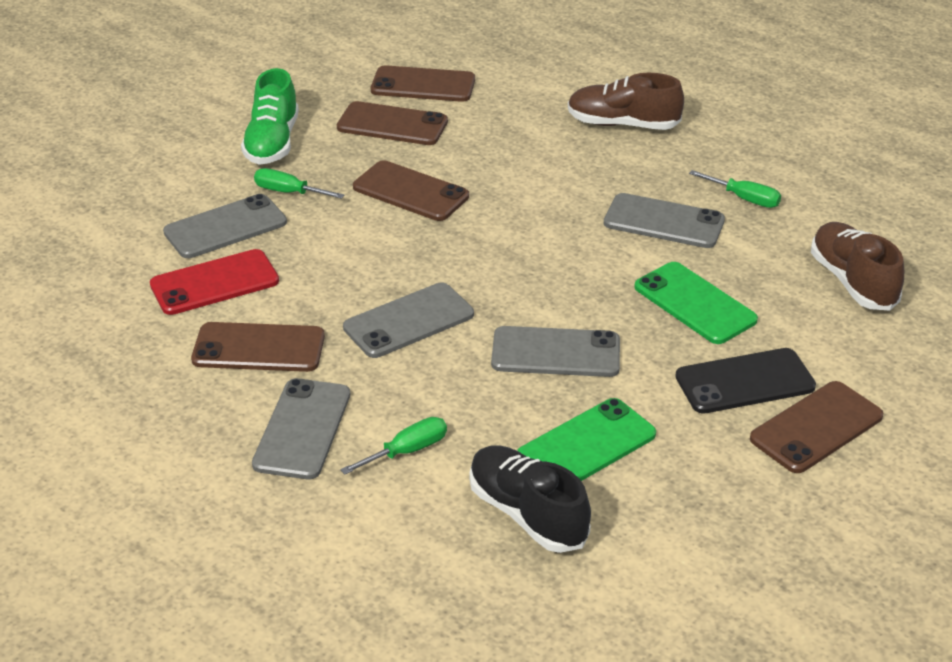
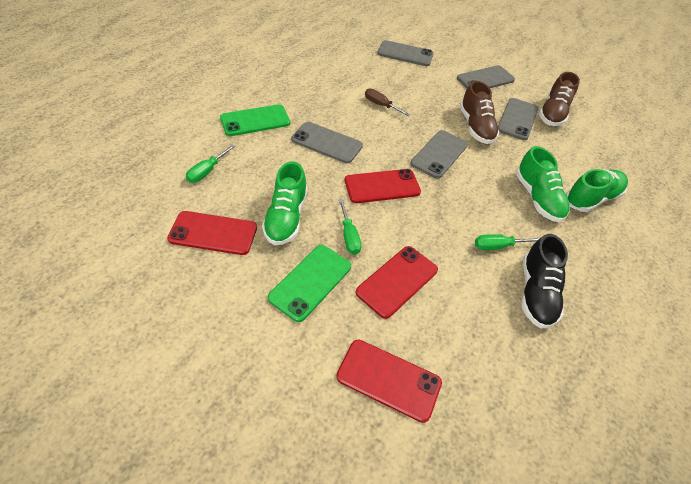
black phone: 1 -> 0
brown phone: 5 -> 0
brown screwdriver: 0 -> 1
green shoe: 1 -> 3
red phone: 1 -> 4

